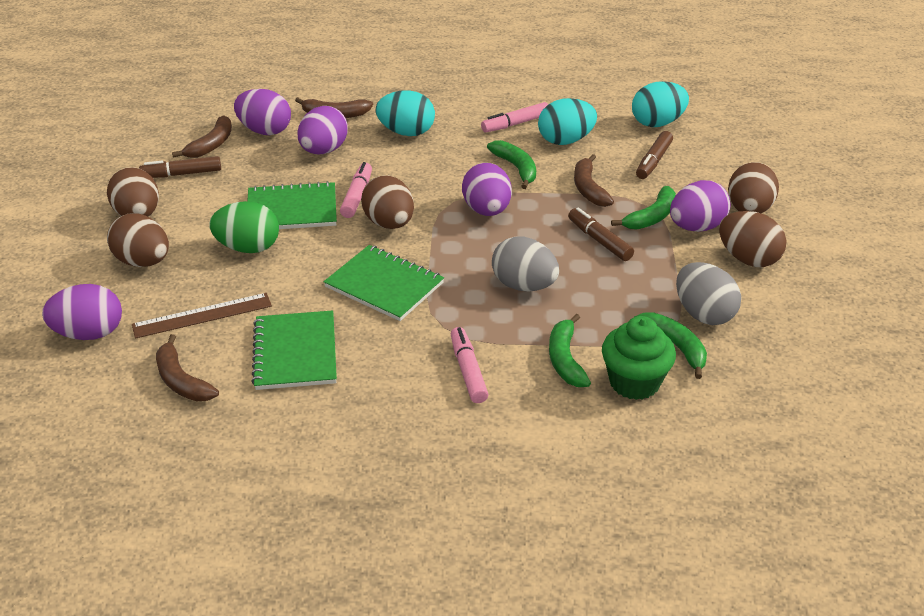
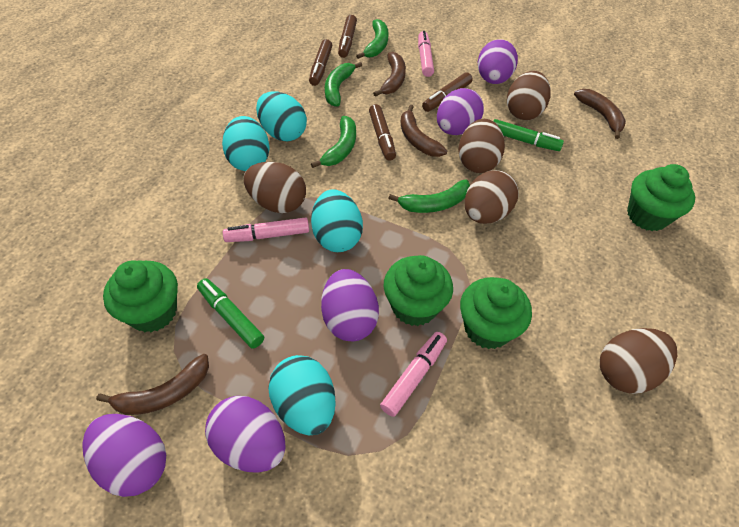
brown marker: 3 -> 4
brown ruler: 1 -> 0
green cupcake: 1 -> 4
green egg: 1 -> 0
green marker: 0 -> 2
green notebook: 3 -> 0
grey egg: 2 -> 0
turquoise egg: 3 -> 4

